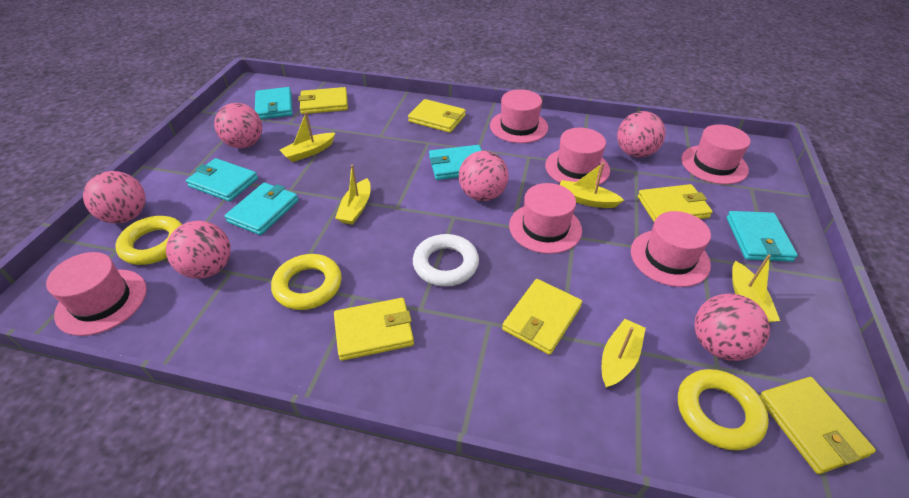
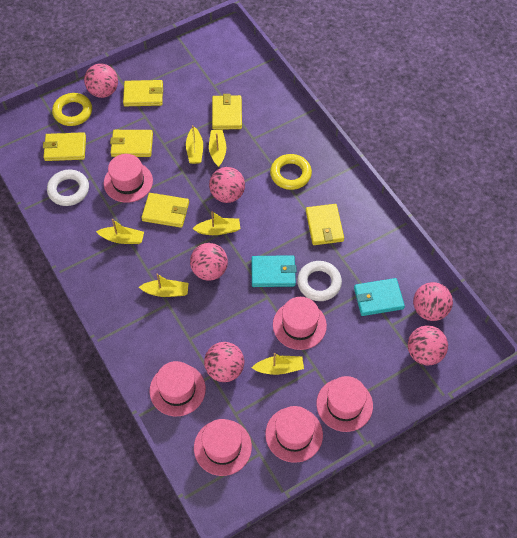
turquoise wallet: 5 -> 2
white ring: 1 -> 2
yellow boat: 5 -> 6
yellow ring: 3 -> 2

